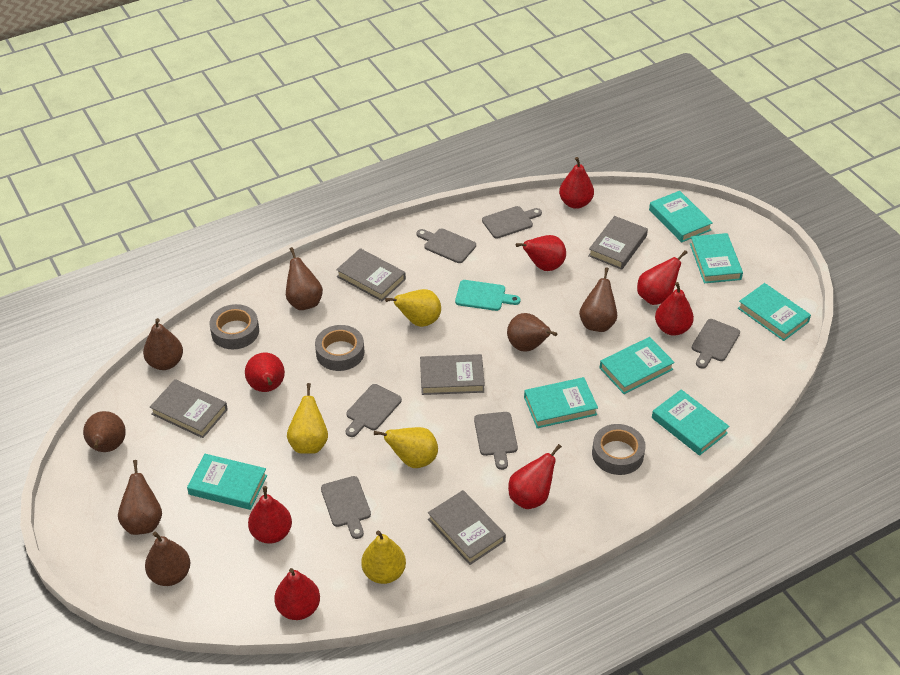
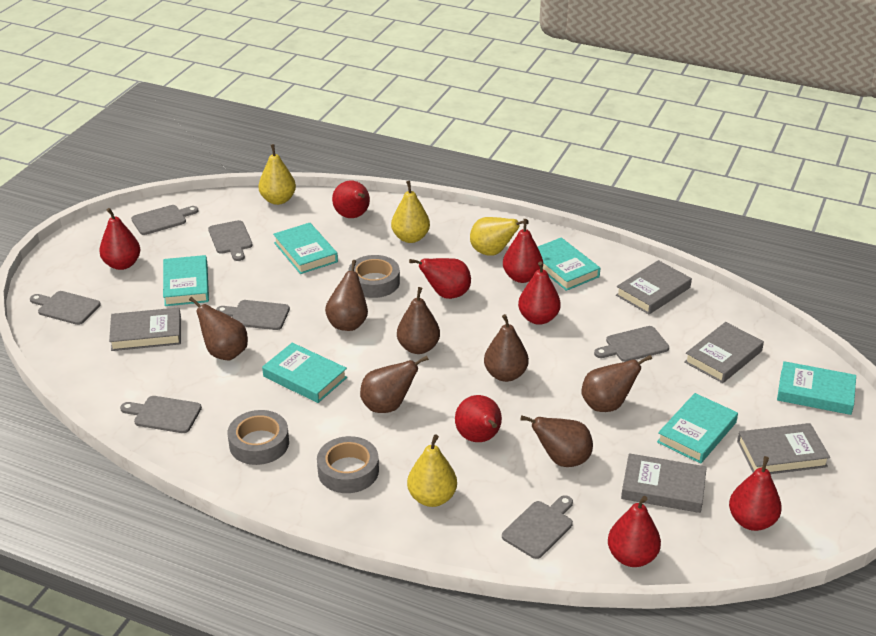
grey cutting board: 6 -> 7
turquoise book: 7 -> 6
turquoise cutting board: 1 -> 0

